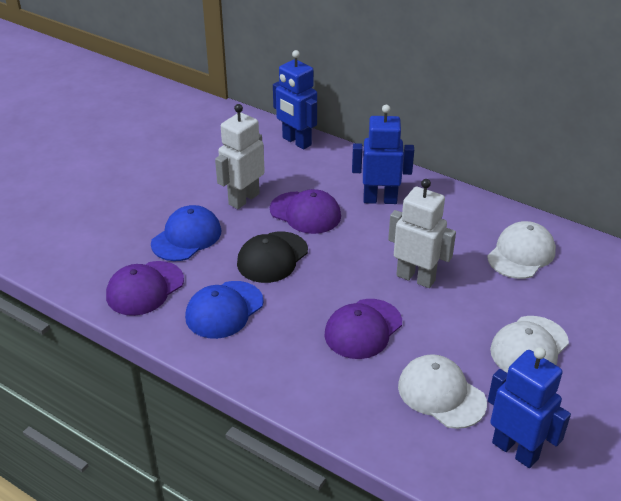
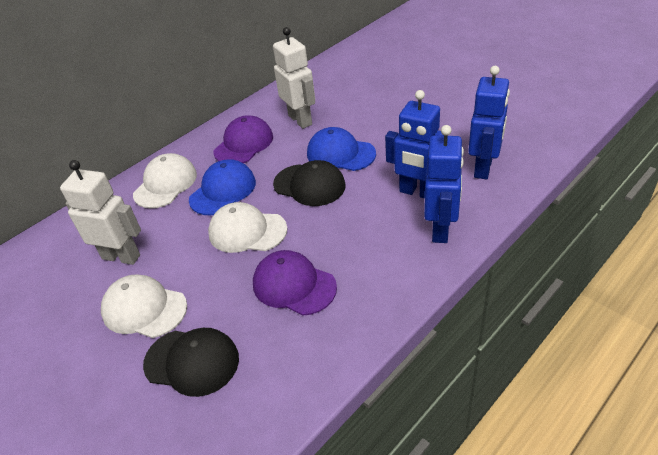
black cap: 1 -> 2
purple cap: 3 -> 2

